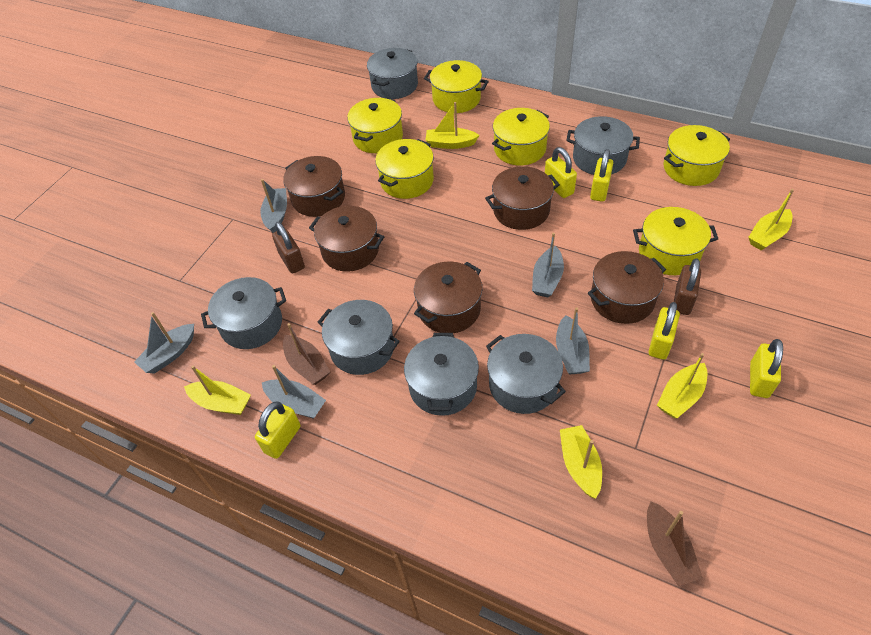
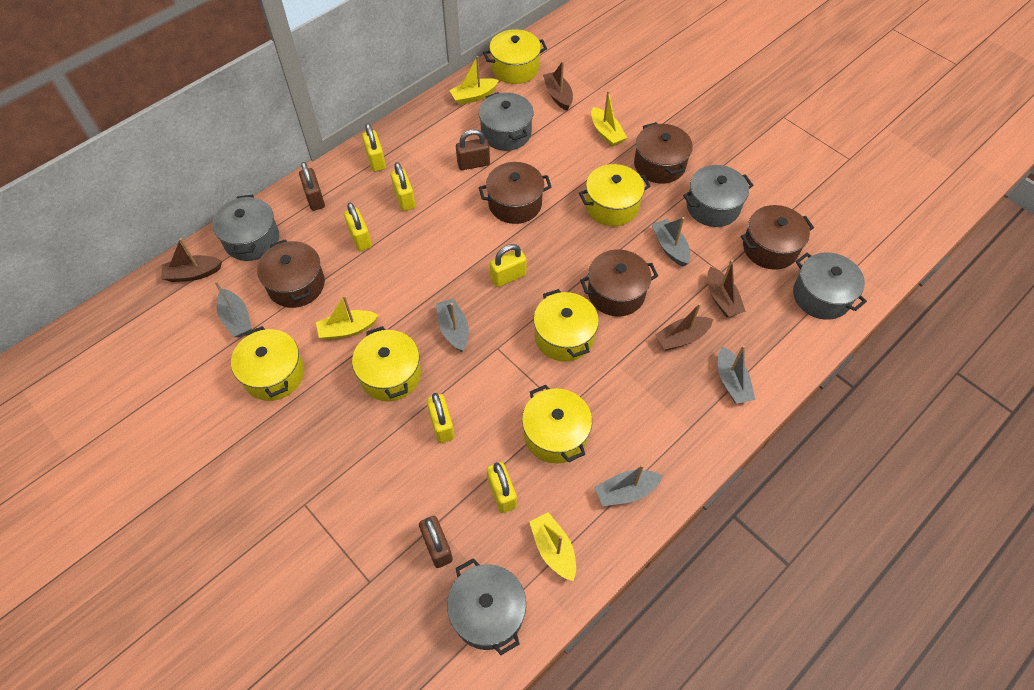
brown boat: 2 -> 4
brown padlock: 2 -> 3
grey pot: 6 -> 5
yellow boat: 5 -> 4
yellow padlock: 5 -> 6

